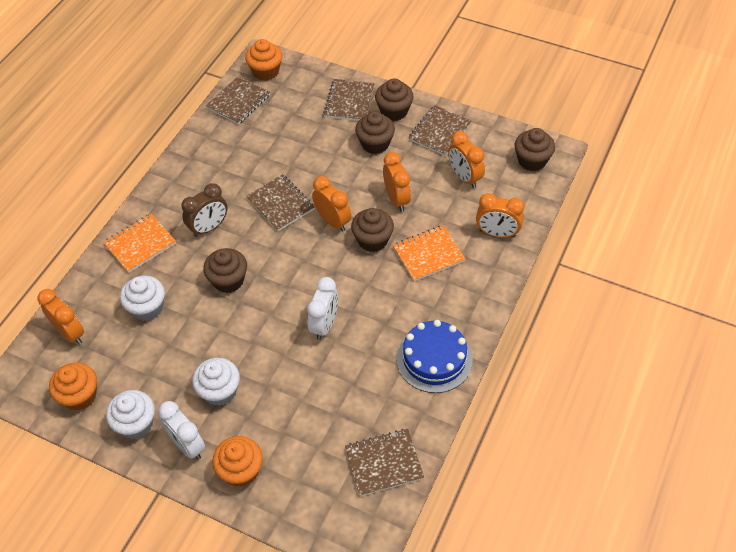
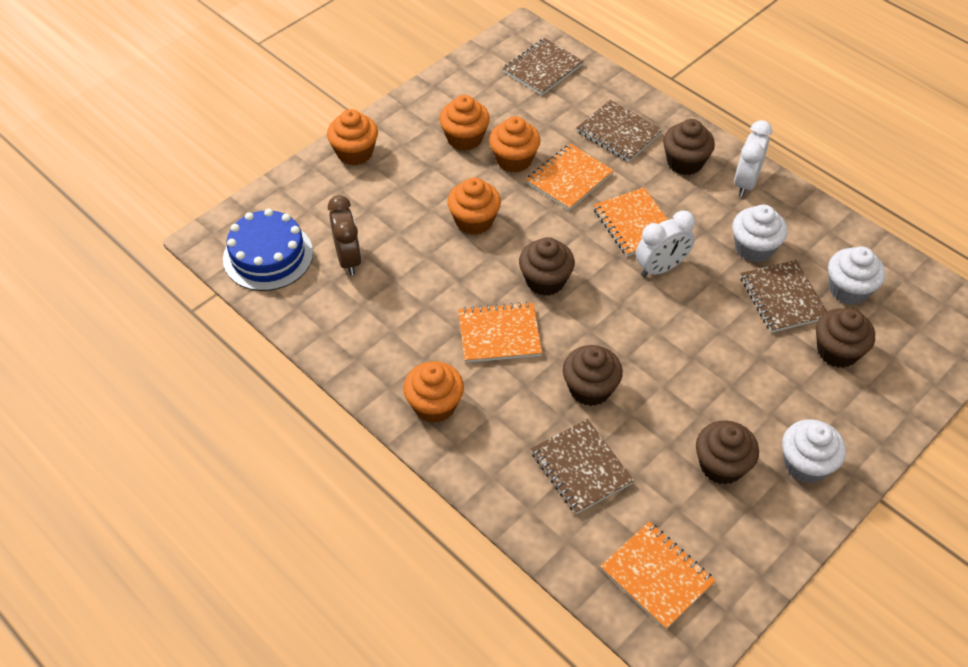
brown notebook: 5 -> 4
orange clock: 5 -> 0
orange cupcake: 3 -> 5
orange notebook: 2 -> 4

